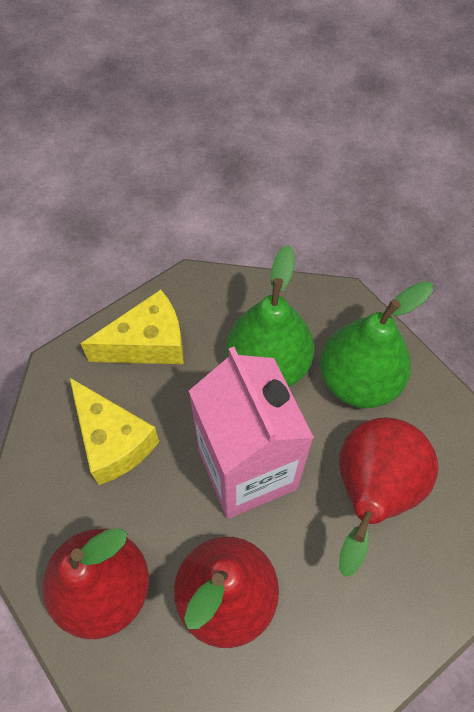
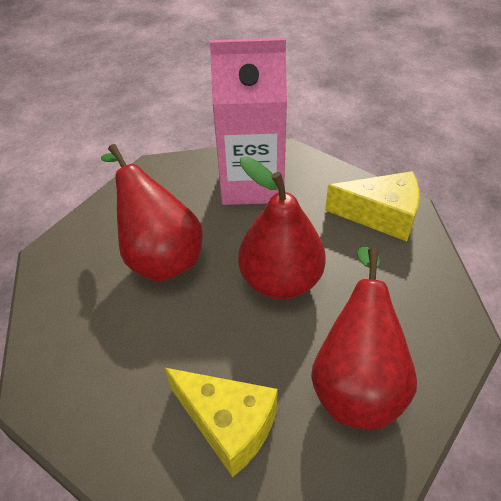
green pear: 2 -> 0

